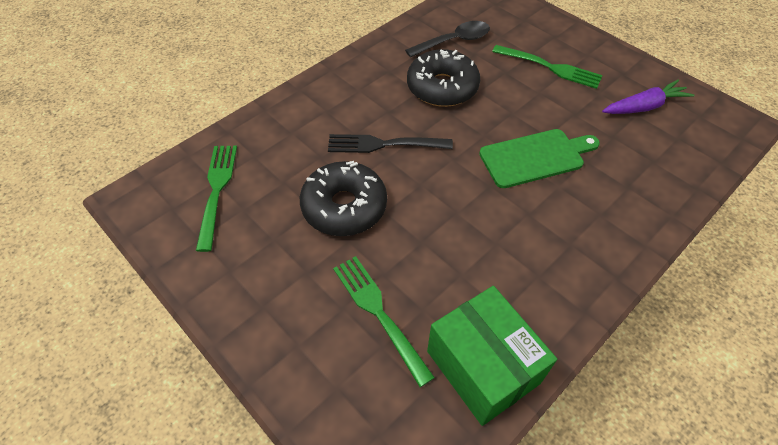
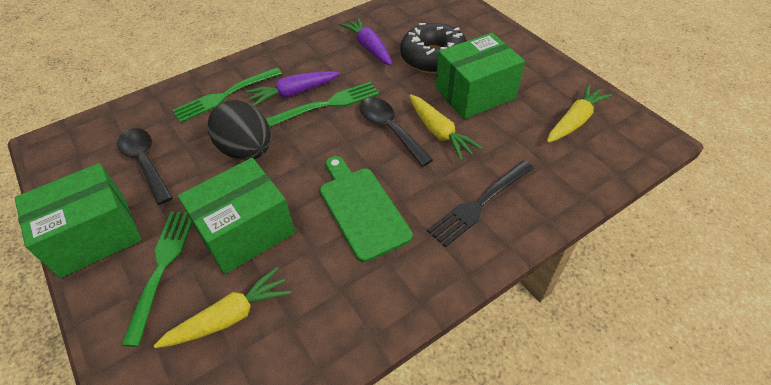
black donut: 2 -> 1
black egg: 0 -> 1
black spoon: 1 -> 2
green box: 1 -> 3
purple carrot: 1 -> 2
yellow carrot: 0 -> 3

